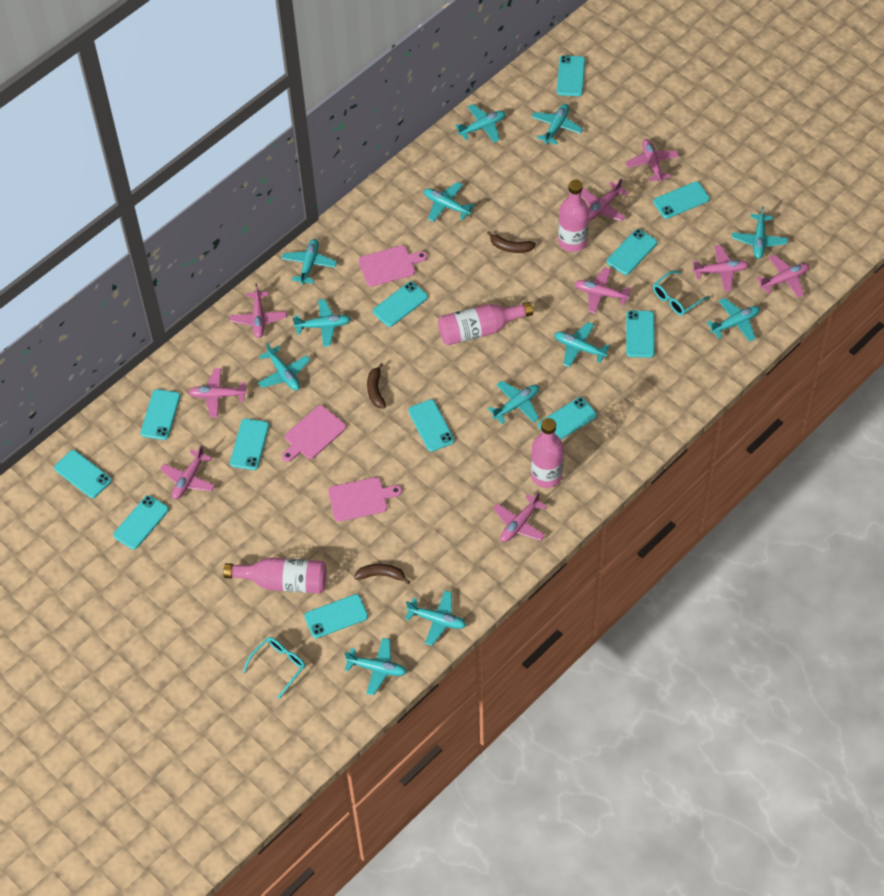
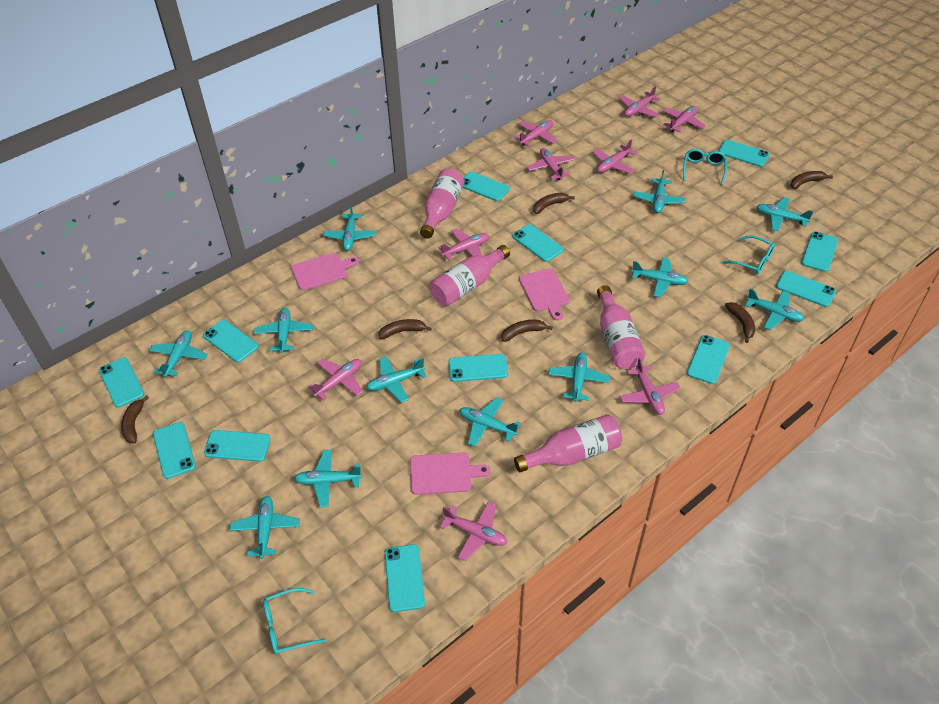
brown banana: 3 -> 6
turquoise glasses: 2 -> 3

